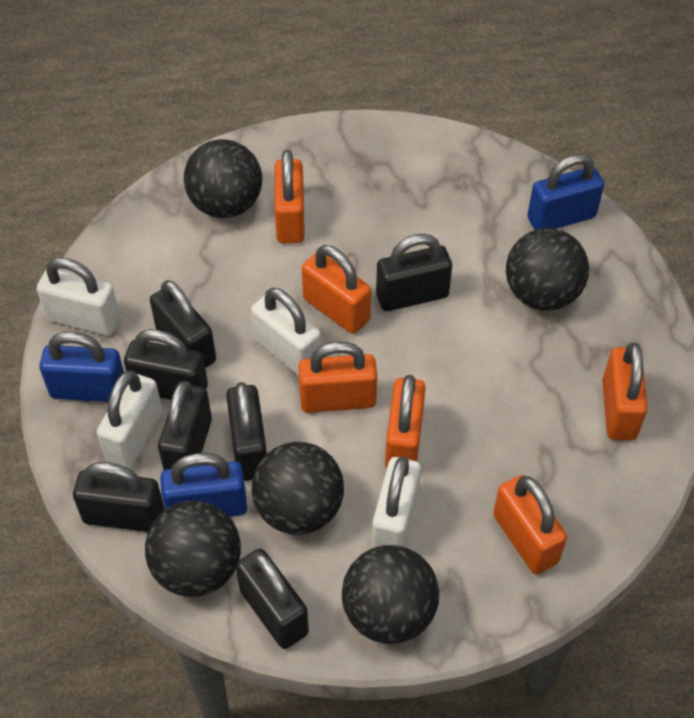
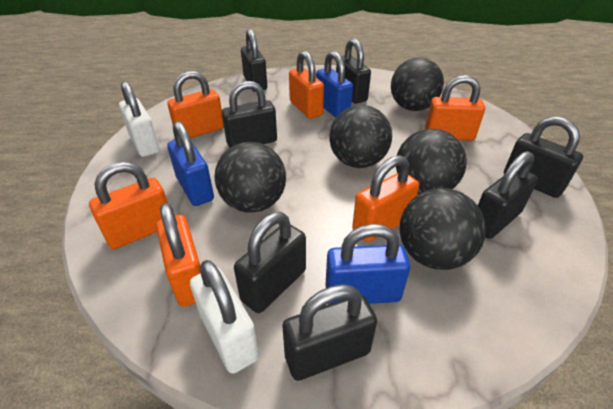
white padlock: 4 -> 2

